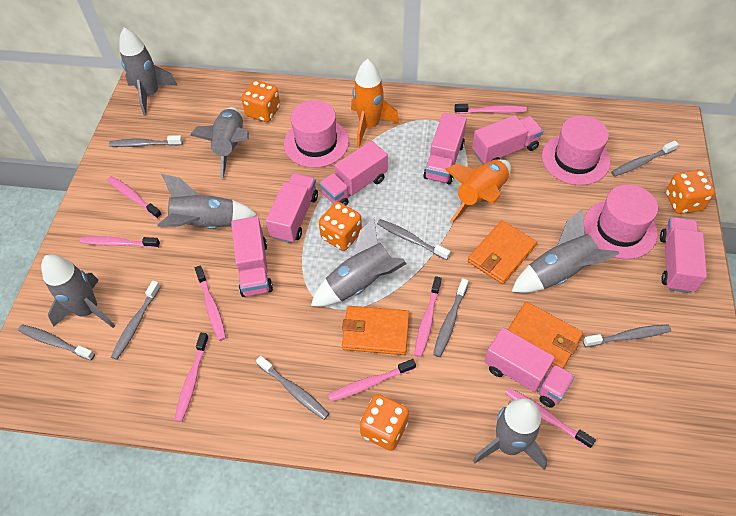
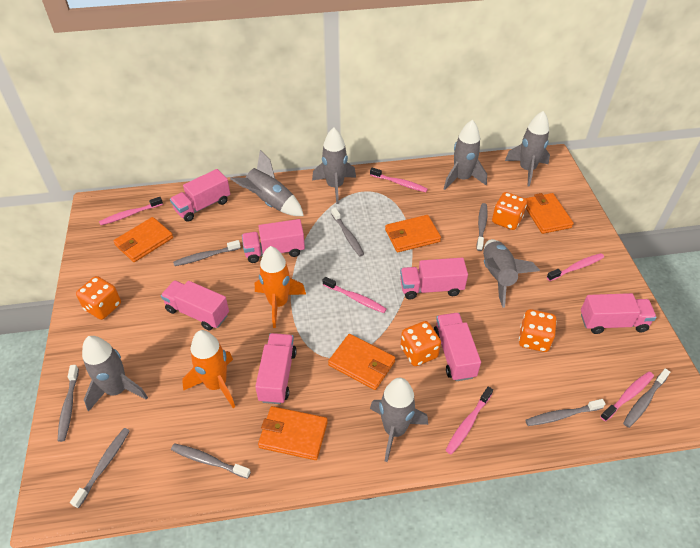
orange wallet: 3 -> 5
pink hat: 3 -> 0
pink toothbrush: 8 -> 6

